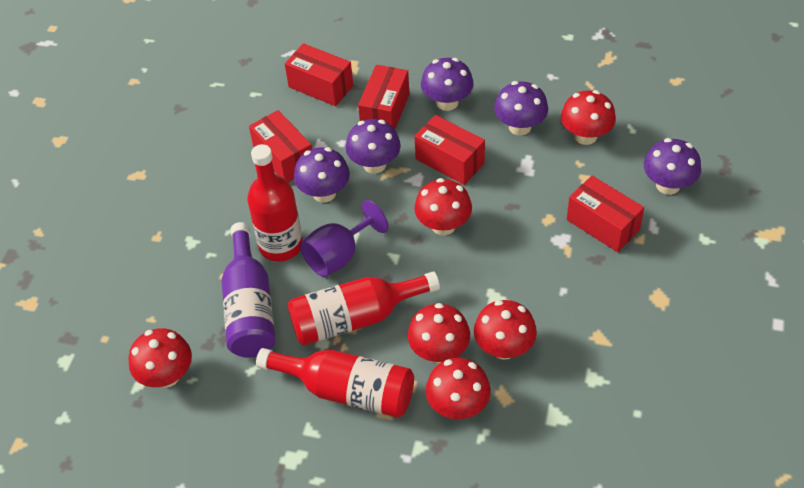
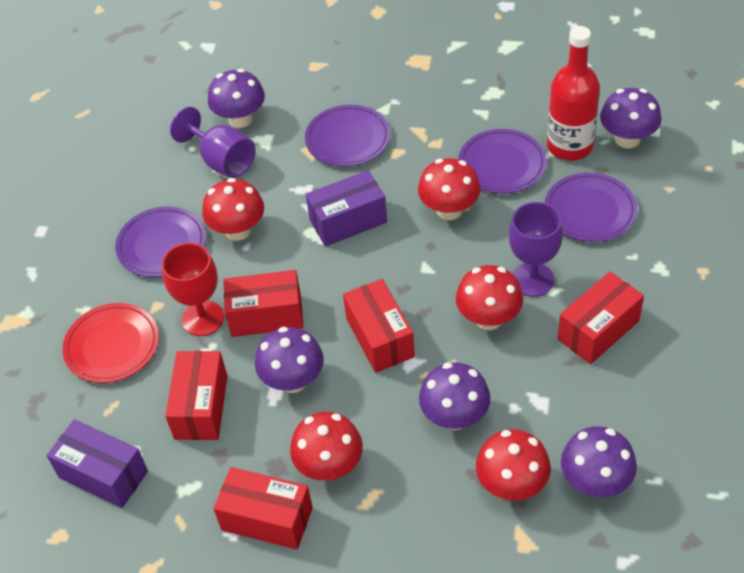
purple bottle: 1 -> 0
purple box: 0 -> 2
purple goblet: 1 -> 2
purple plate: 0 -> 4
red bottle: 3 -> 1
red goblet: 0 -> 1
red mushroom: 6 -> 5
red plate: 0 -> 1

